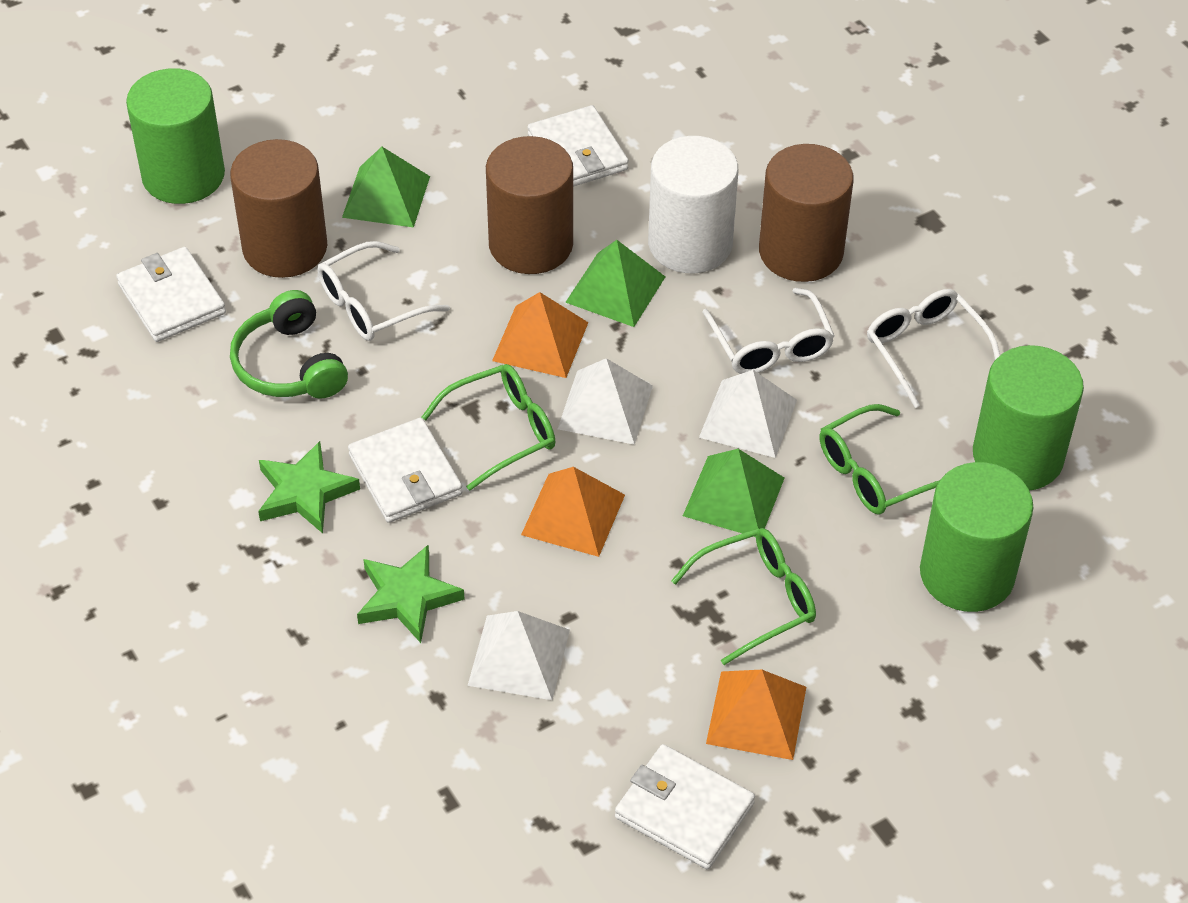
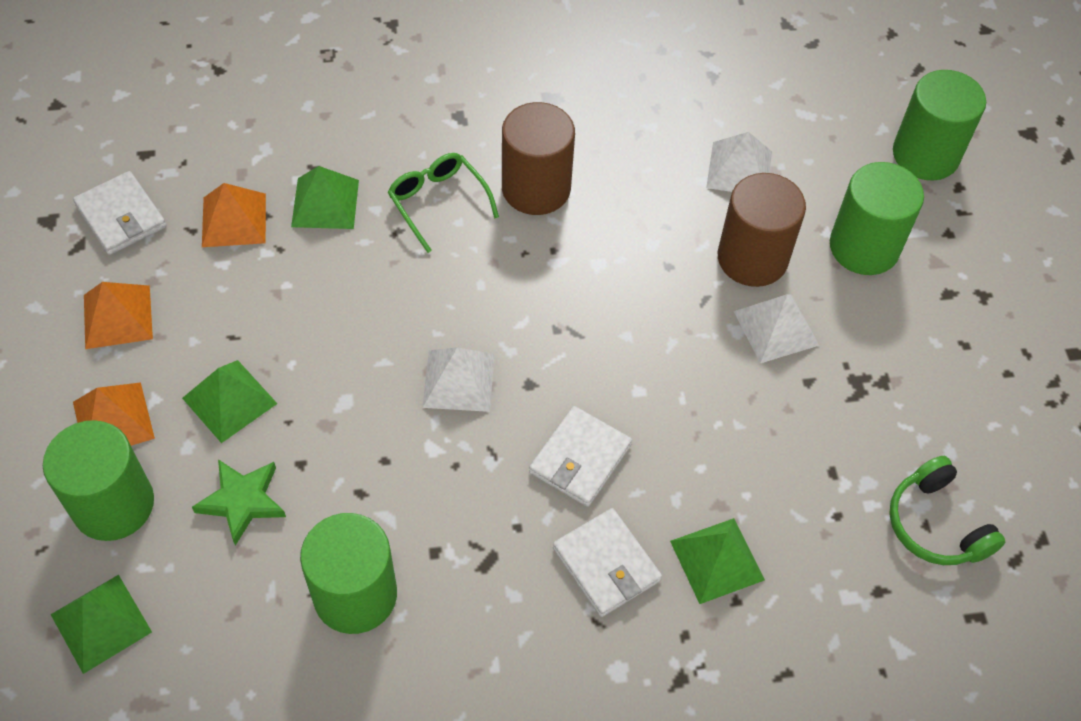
brown cylinder: 3 -> 2
green cylinder: 3 -> 4
green glasses: 3 -> 1
green pyramid: 3 -> 4
green star: 2 -> 1
white cylinder: 1 -> 0
white glasses: 3 -> 0
white wallet: 4 -> 3

